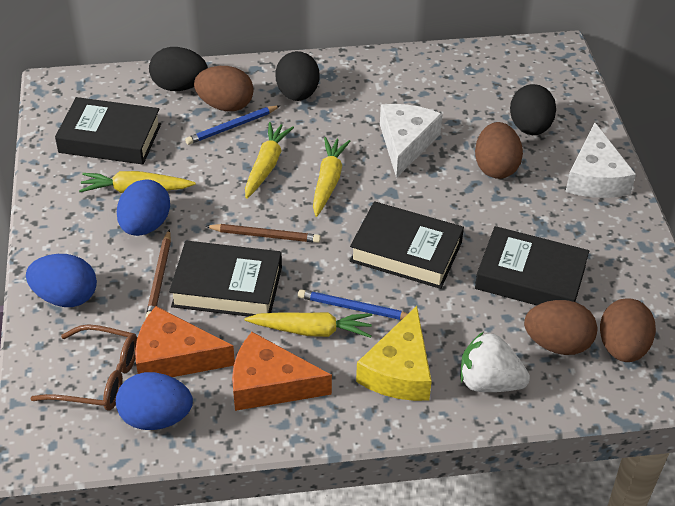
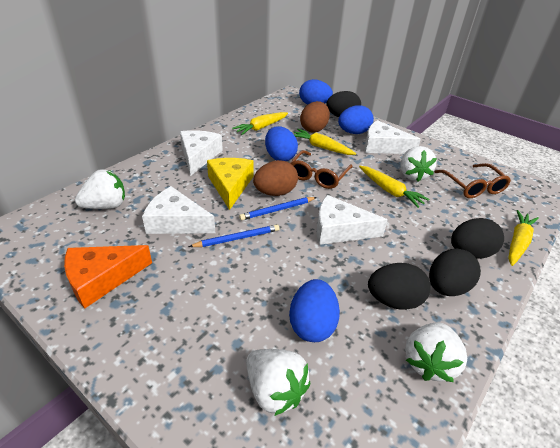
black book: 4 -> 0
black egg: 3 -> 4
blue egg: 3 -> 4
brown egg: 4 -> 2
brown glasses: 1 -> 2
brown pencil: 2 -> 0
orange cheese: 2 -> 1
white cheese: 2 -> 4
white strawberry: 1 -> 4

